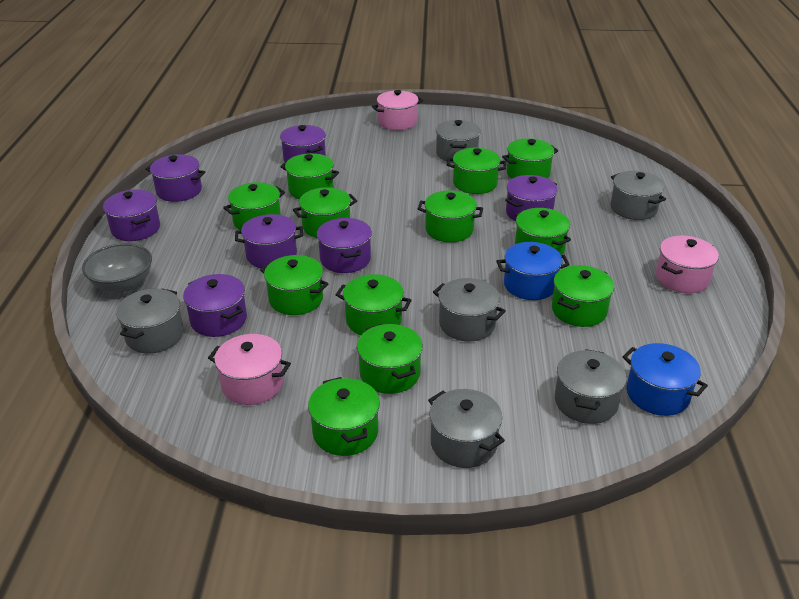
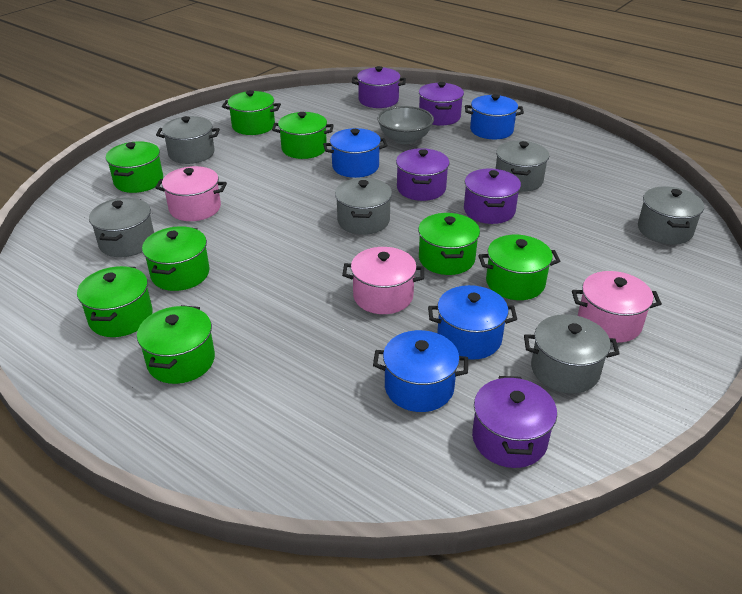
blue pot: 2 -> 4
green pot: 12 -> 8
purple pot: 7 -> 5

